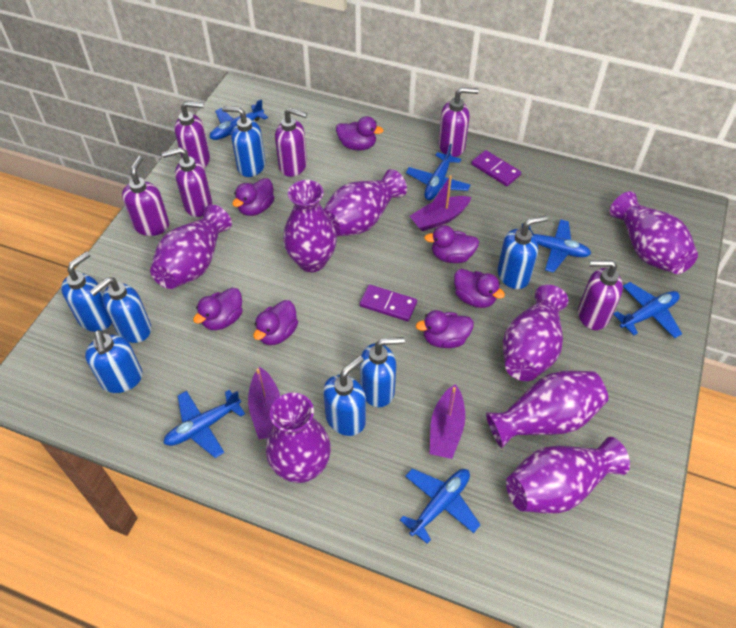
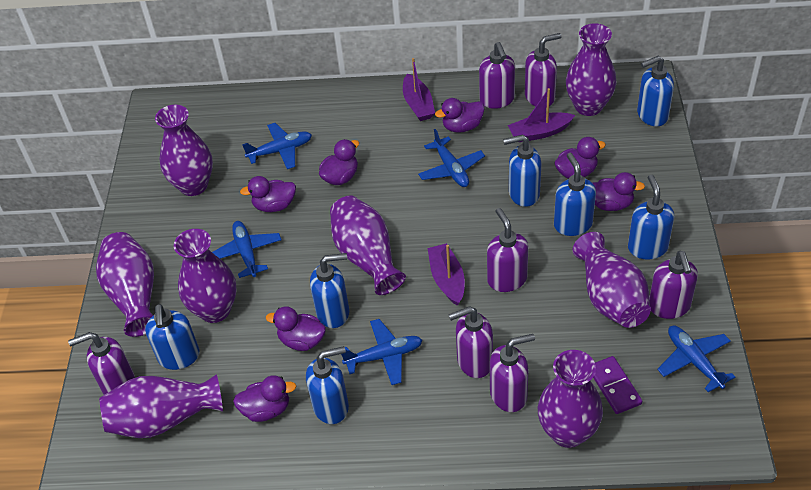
blue plane: 6 -> 5
purple domino: 2 -> 1
purple soap dispenser: 6 -> 7

